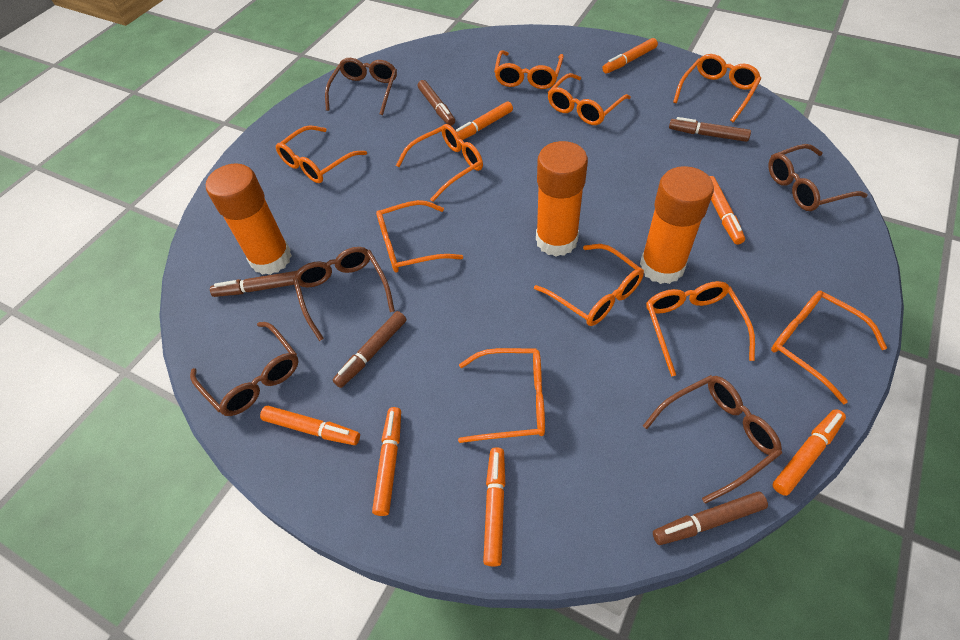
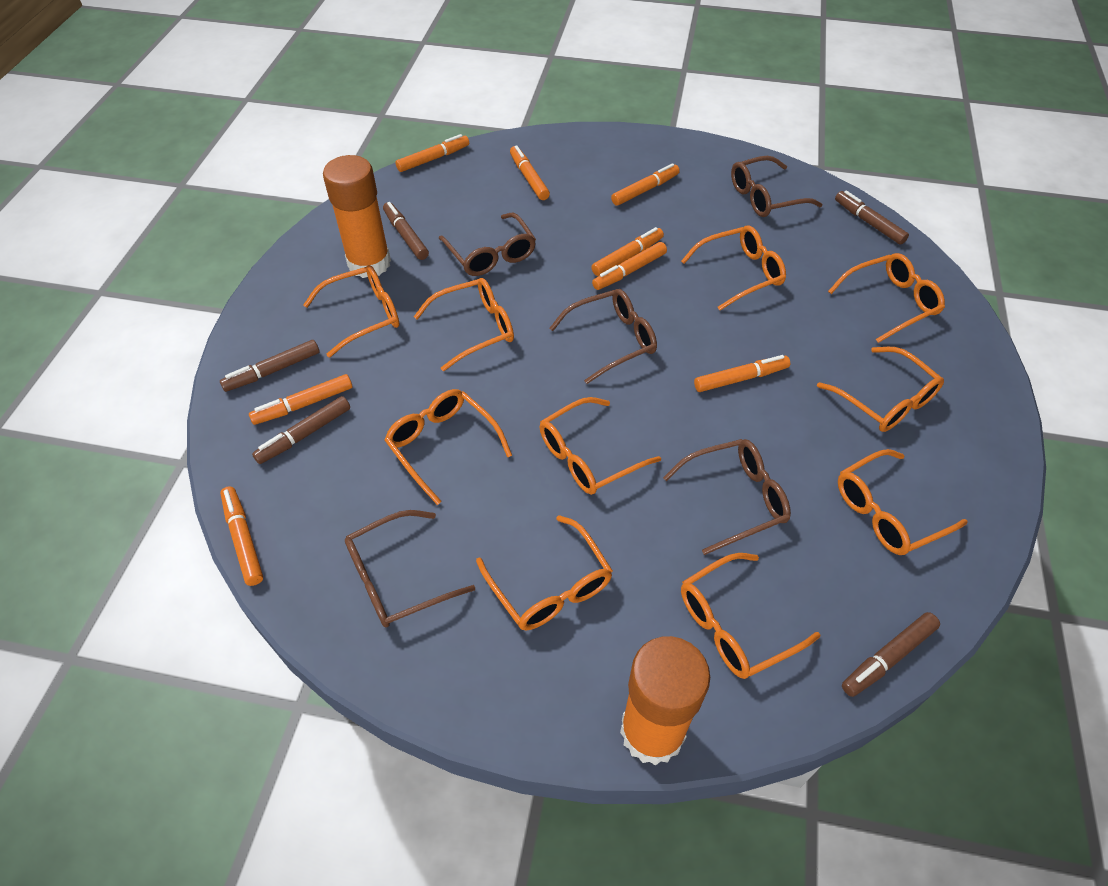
orange glue stick: 3 -> 2
orange marker: 7 -> 8

